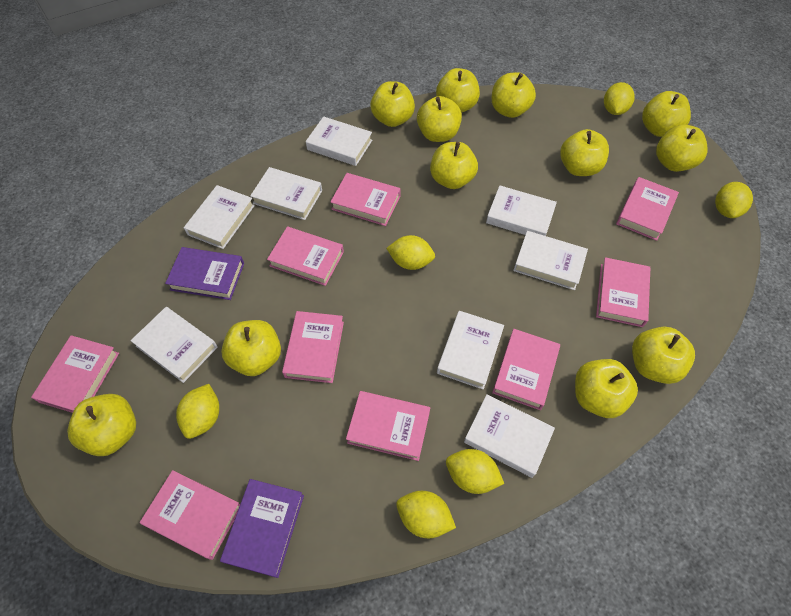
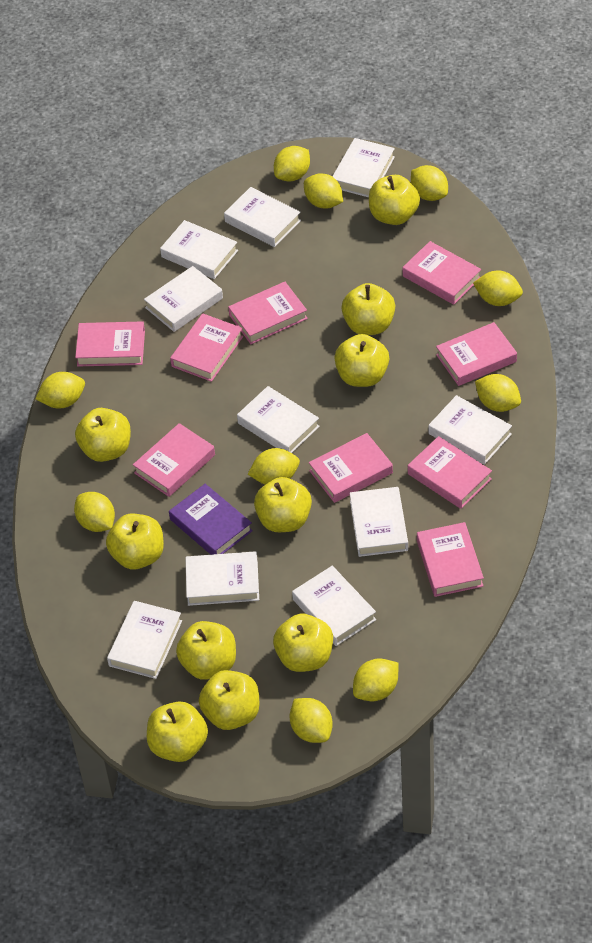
purple book: 2 -> 1
white book: 8 -> 10
yellow apple: 12 -> 10
yellow lemon: 6 -> 10

